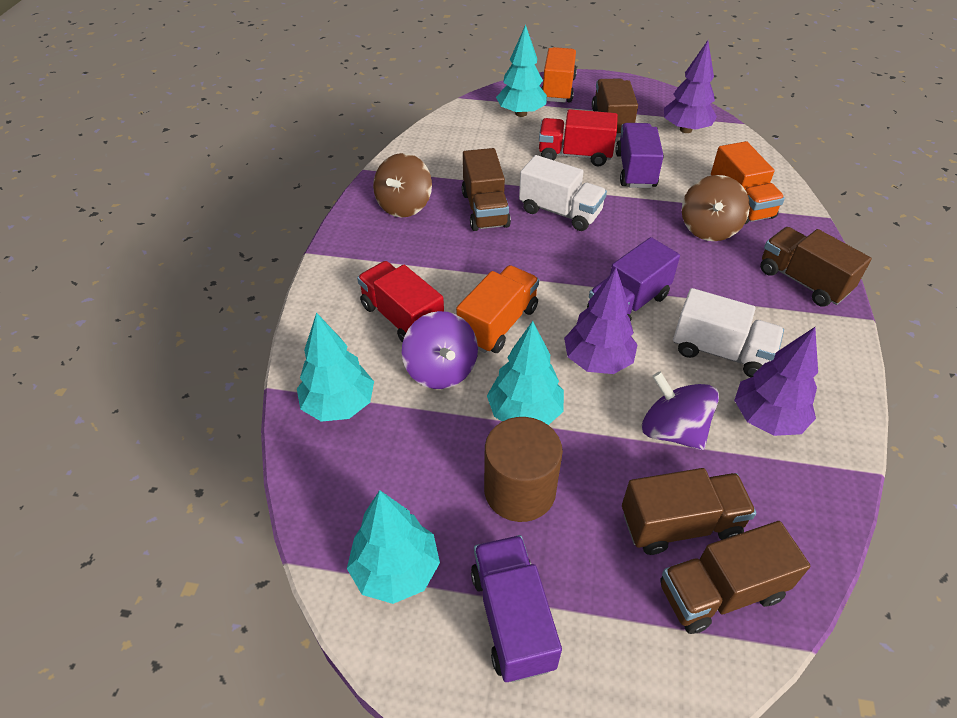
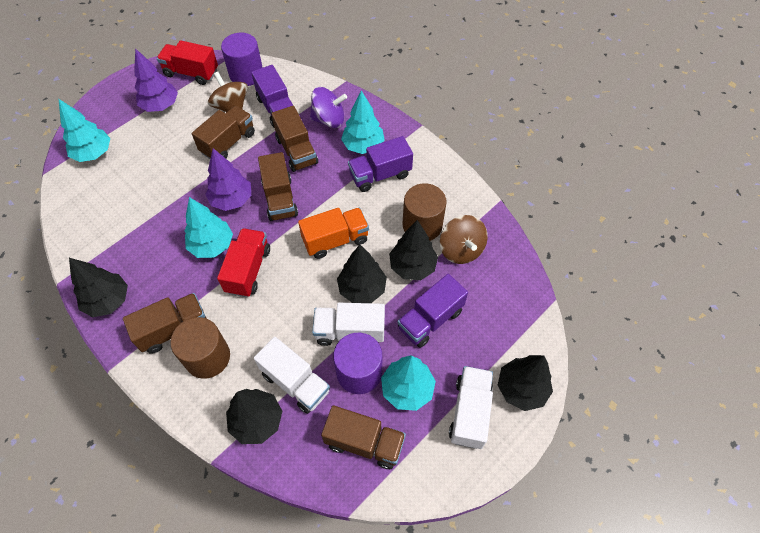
black tree: 0 -> 5
brown cylinder: 1 -> 2
orange truck: 3 -> 1
purple cylinder: 0 -> 2
purple spinning top: 2 -> 1
purple tree: 3 -> 2
white truck: 2 -> 3

